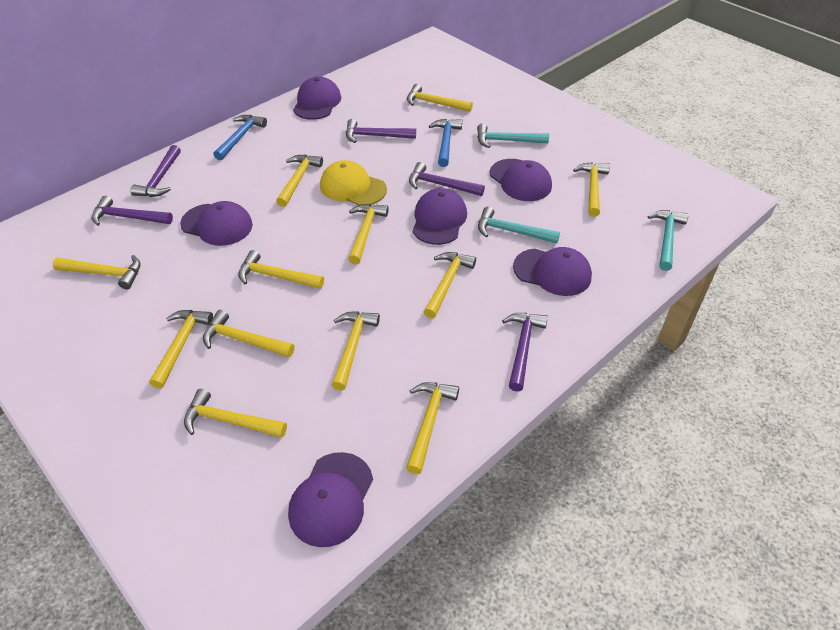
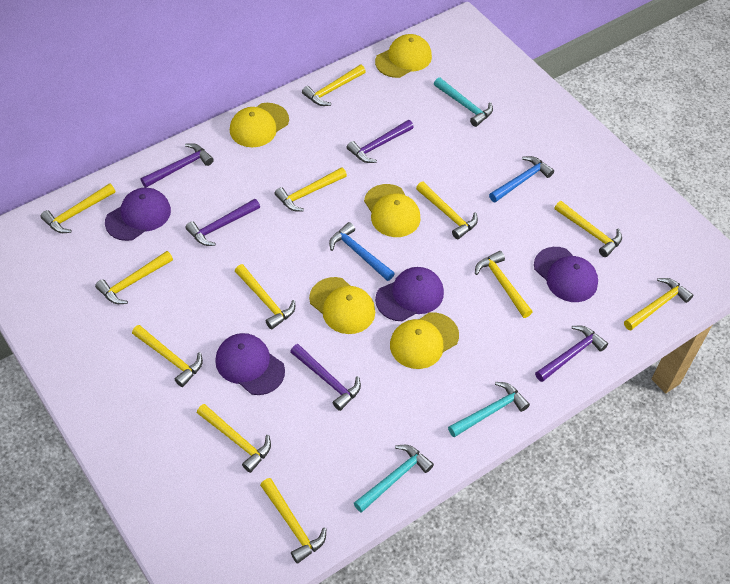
purple cap: 6 -> 4
yellow cap: 1 -> 5

